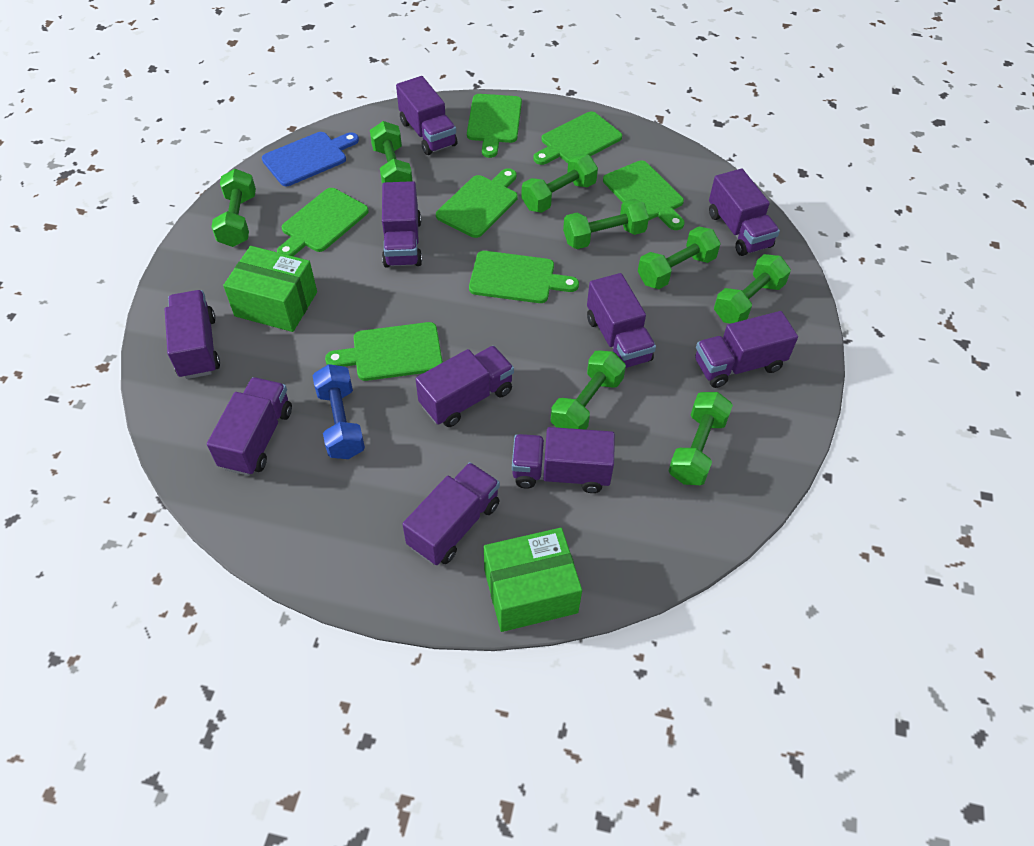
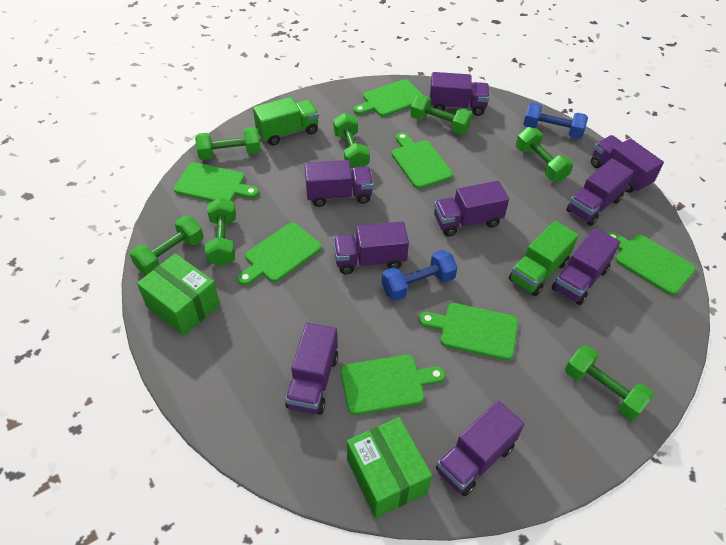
blue cutting board: 1 -> 0
blue dumbbell: 1 -> 2
green dumbbell: 8 -> 7
green truck: 0 -> 2
purple truck: 10 -> 9

